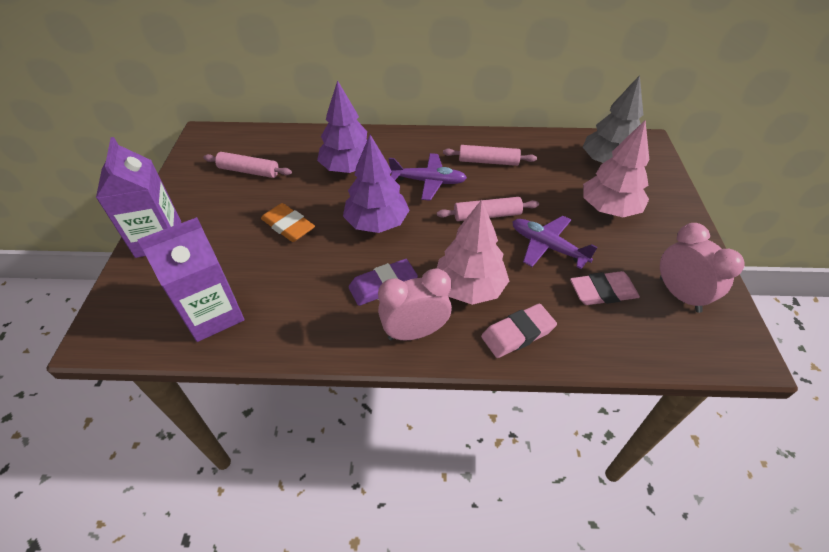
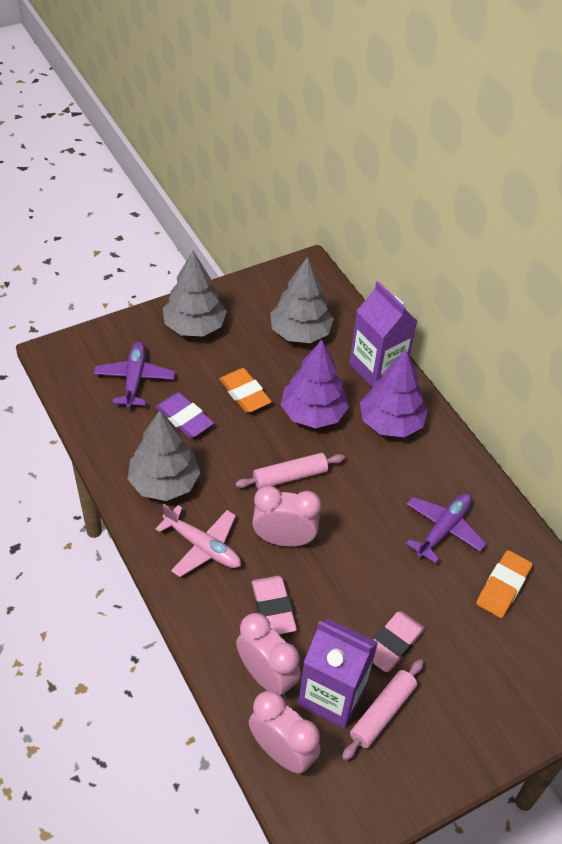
grey tree: 1 -> 3
orange eraser: 1 -> 2
pink clock: 2 -> 3
pink plane: 0 -> 1
pink rolling pin: 3 -> 2
pink tree: 2 -> 0

